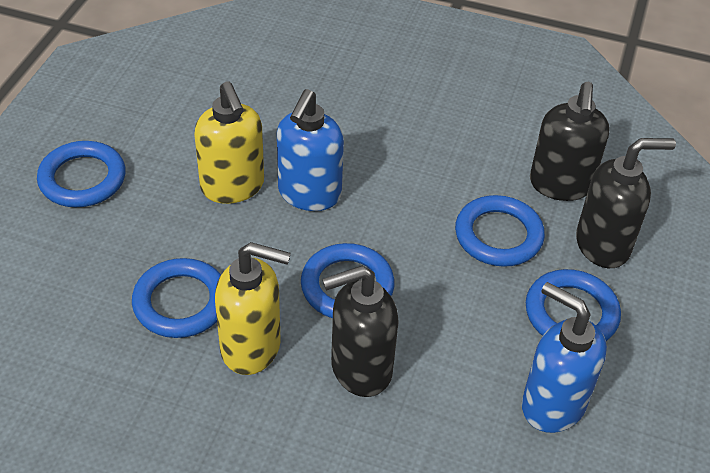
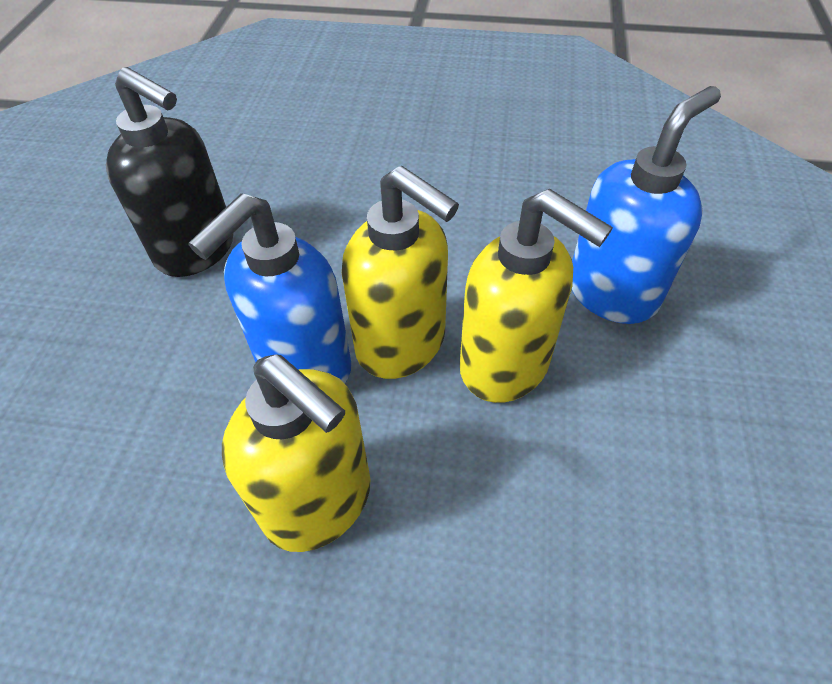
black soap dispenser: 3 -> 1
blue ring: 5 -> 0
yellow soap dispenser: 2 -> 3

